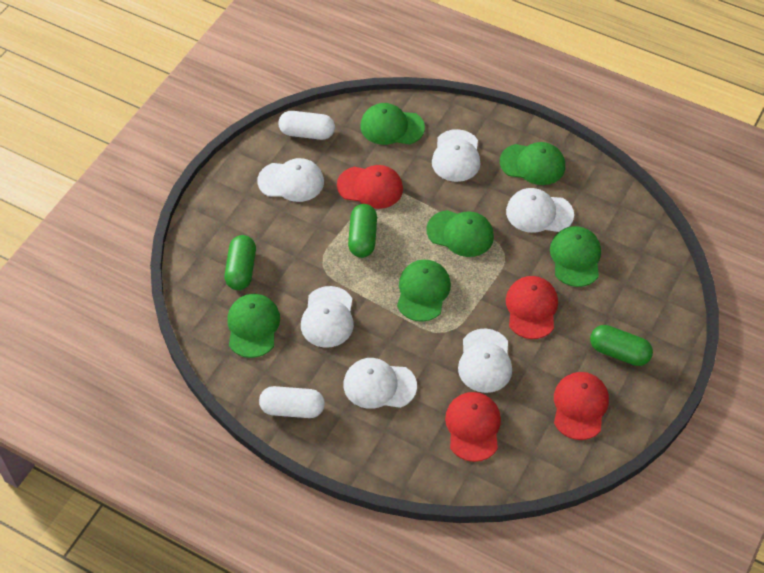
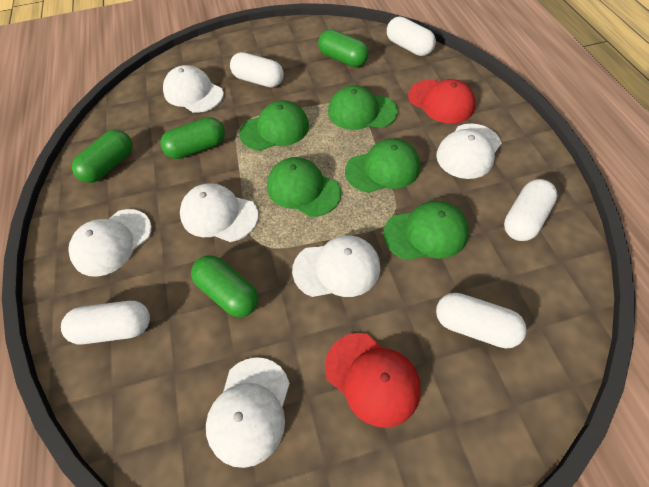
green cap: 6 -> 5
green capsule: 3 -> 4
red cap: 4 -> 2
white capsule: 2 -> 5

